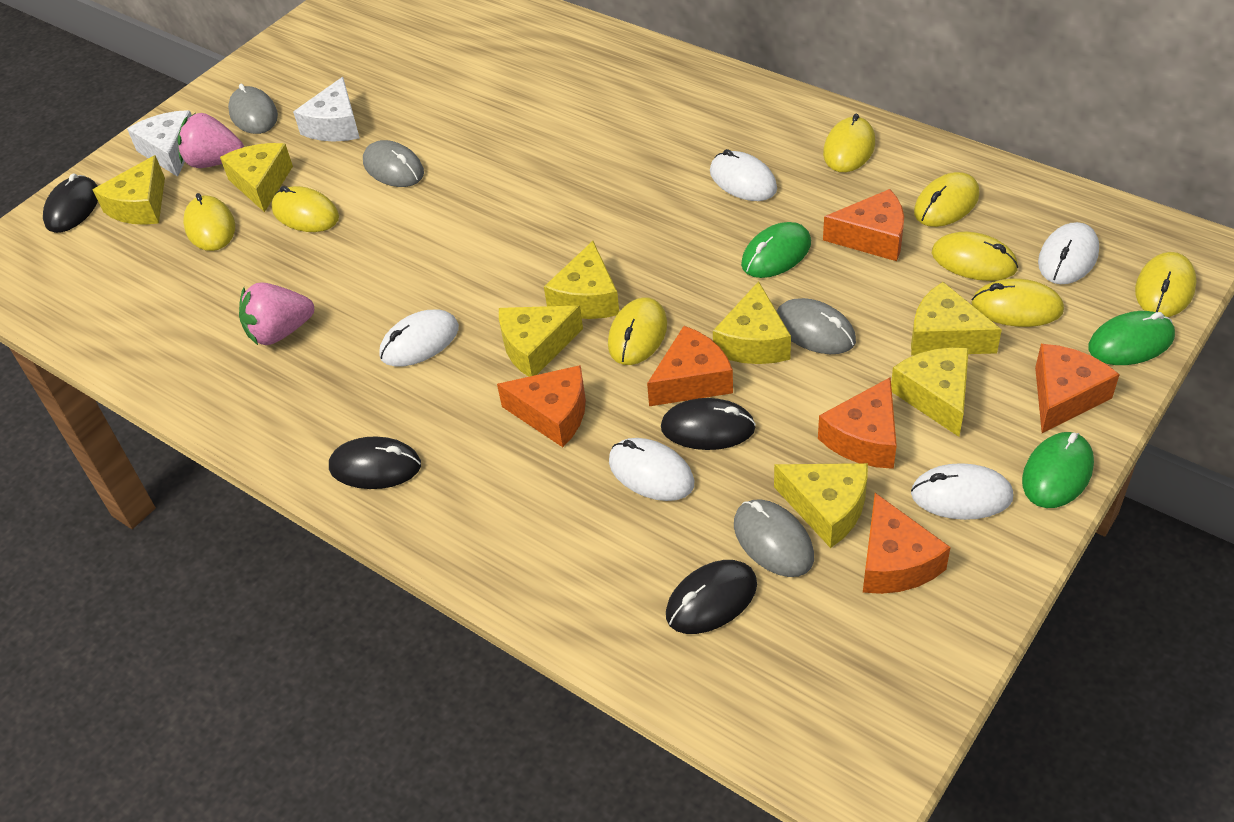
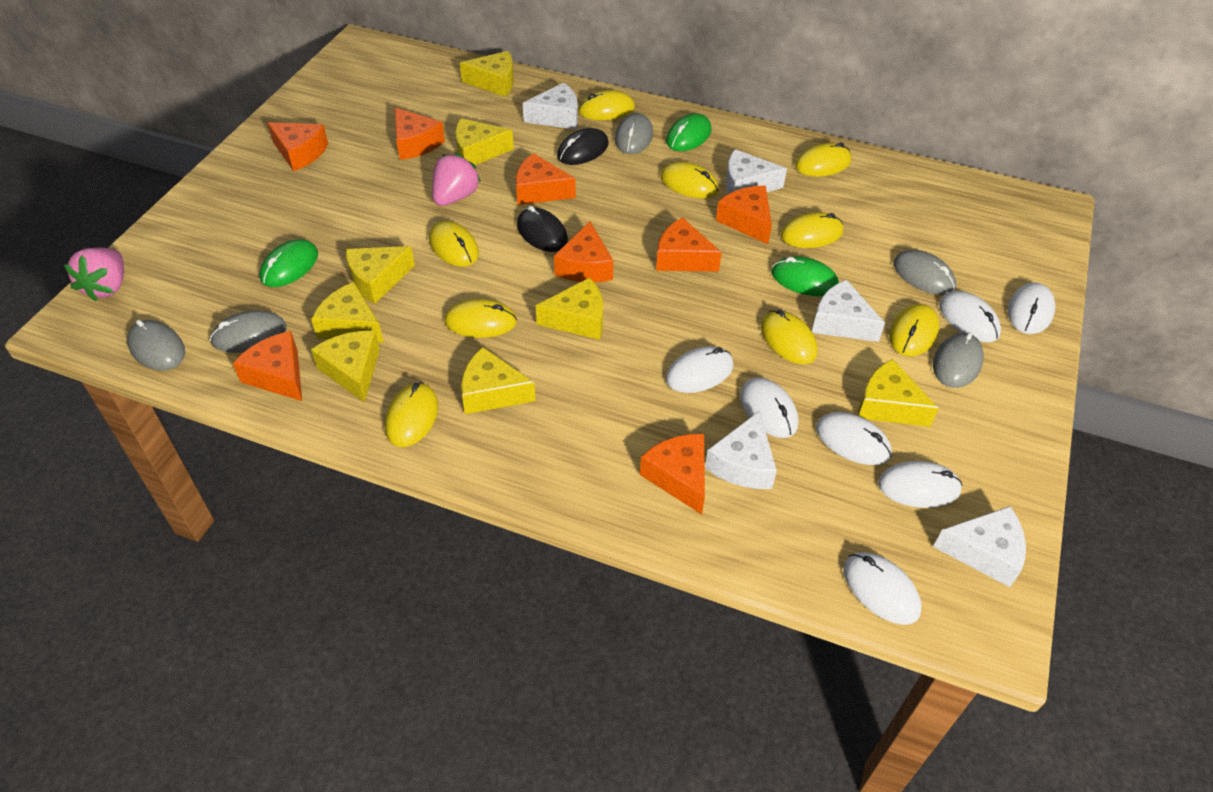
black mouse: 4 -> 2
grey mouse: 4 -> 5
orange cheese: 6 -> 8
white cheese: 2 -> 5
white mouse: 5 -> 7
yellow mouse: 8 -> 9

